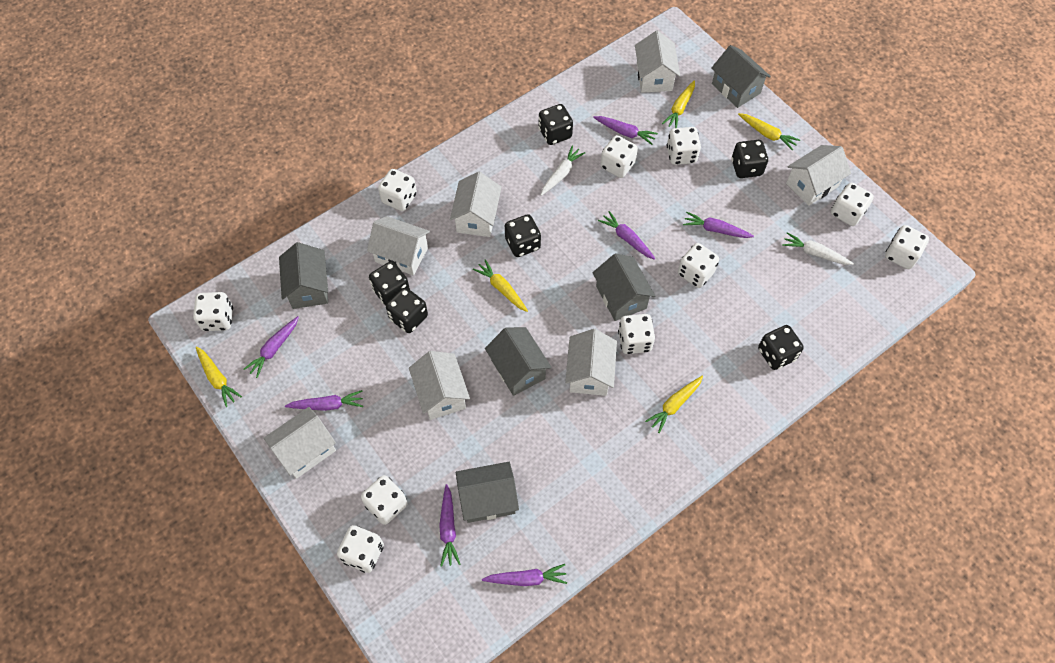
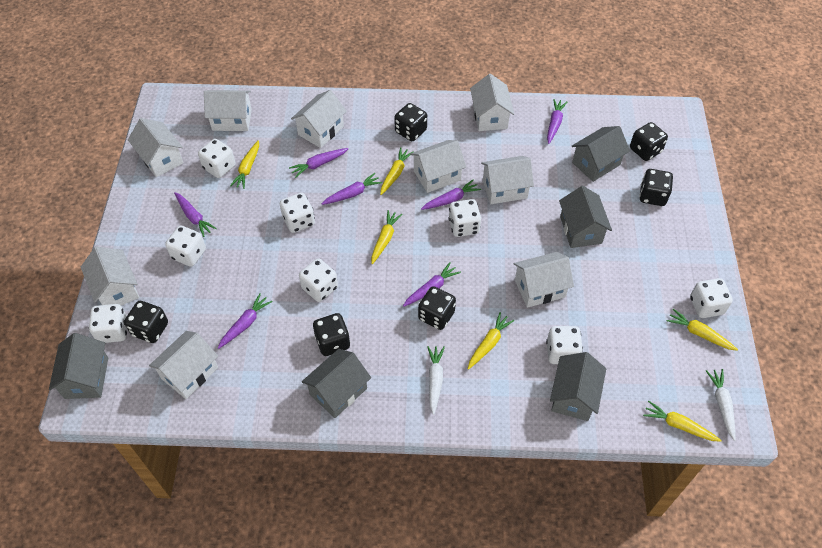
white dice: 10 -> 8
white house: 7 -> 9
yellow carrot: 5 -> 6

